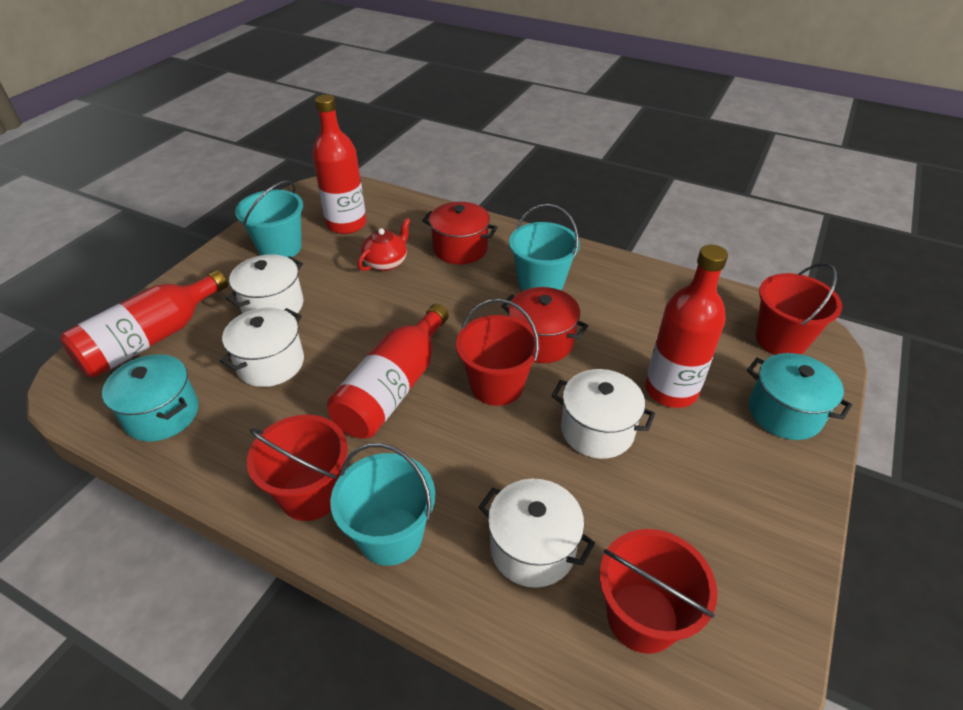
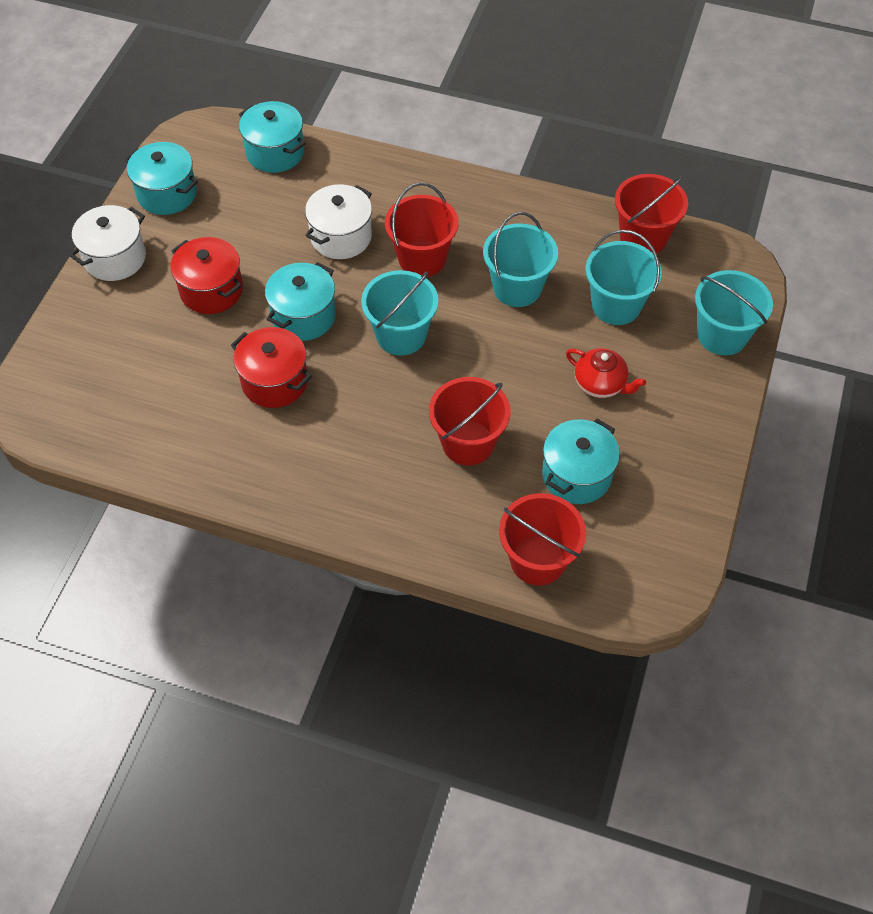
red bottle: 4 -> 0
turquoise bucket: 3 -> 4
turquoise pot: 2 -> 4
white pot: 4 -> 2

